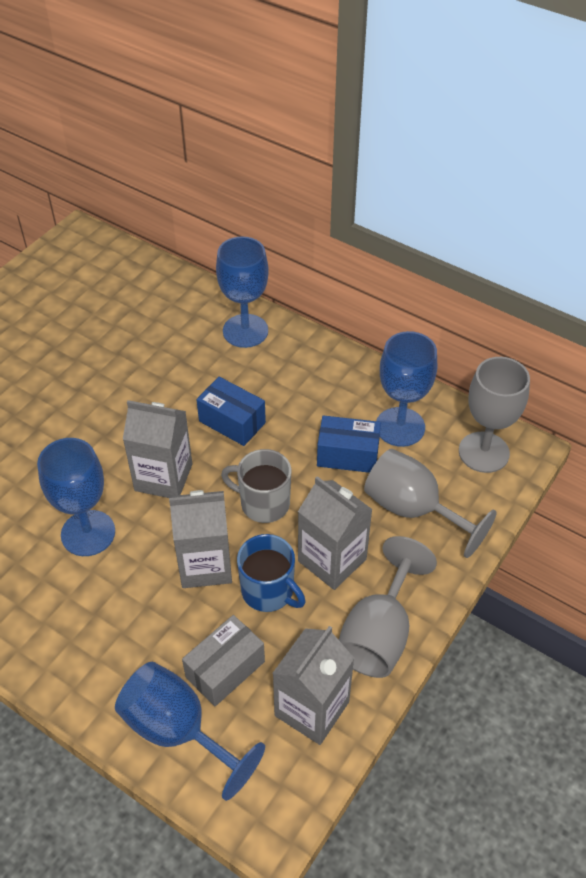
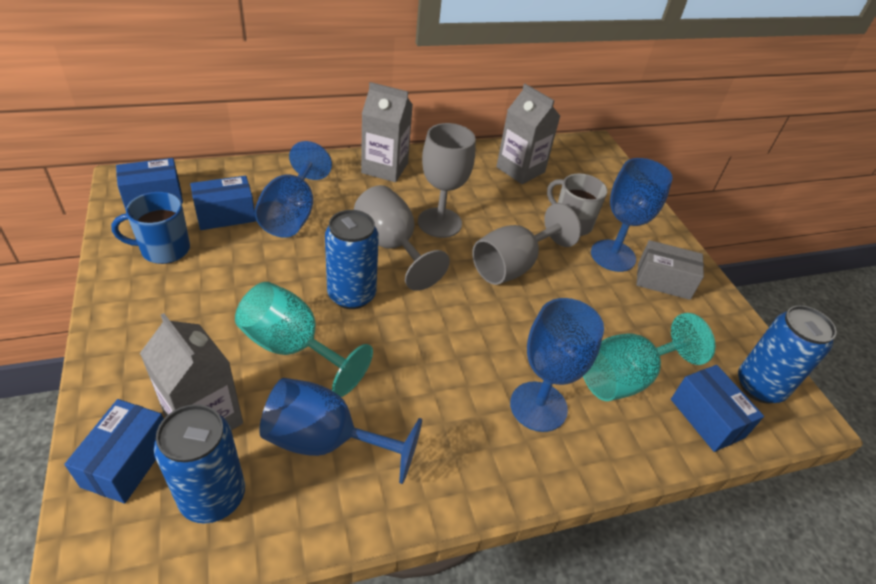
blue box: 2 -> 4
blue can: 0 -> 3
grey carton: 4 -> 3
turquoise goblet: 0 -> 2

